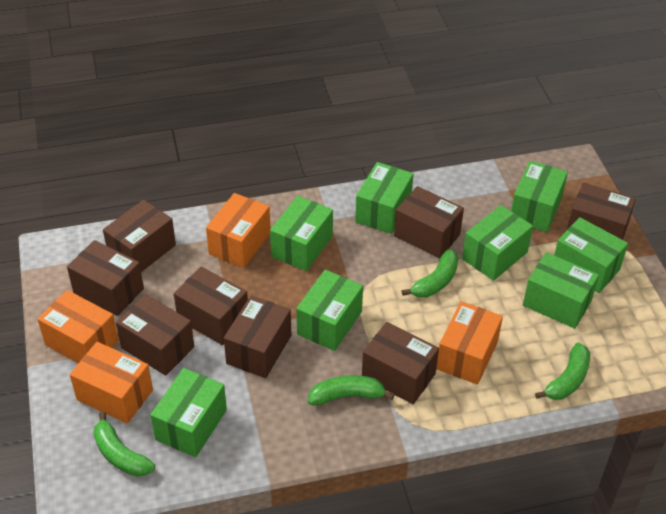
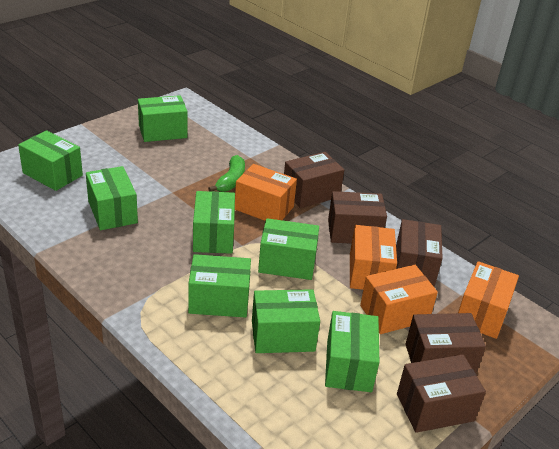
brown box: 8 -> 5
green banana: 4 -> 1

